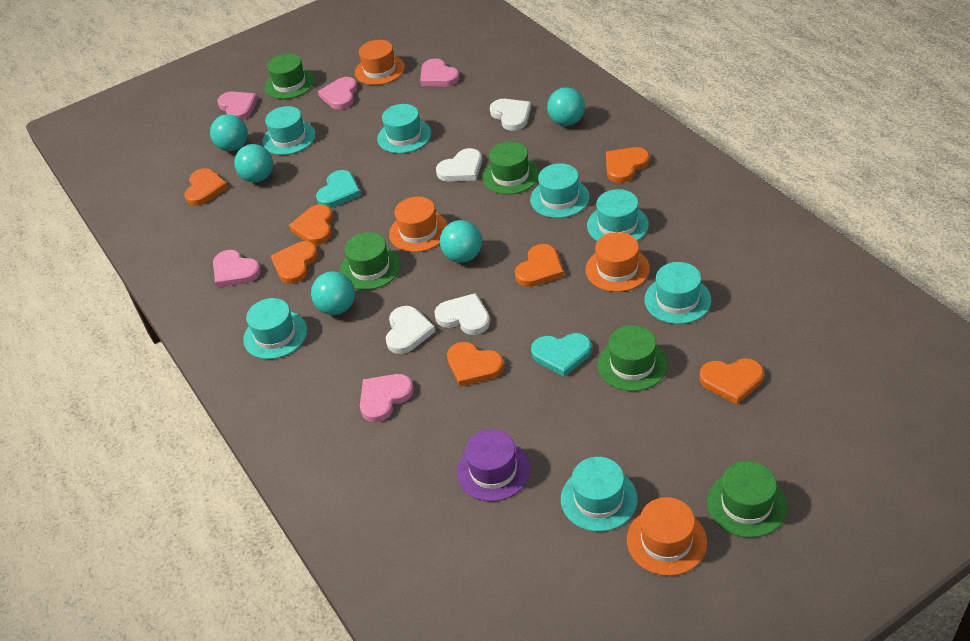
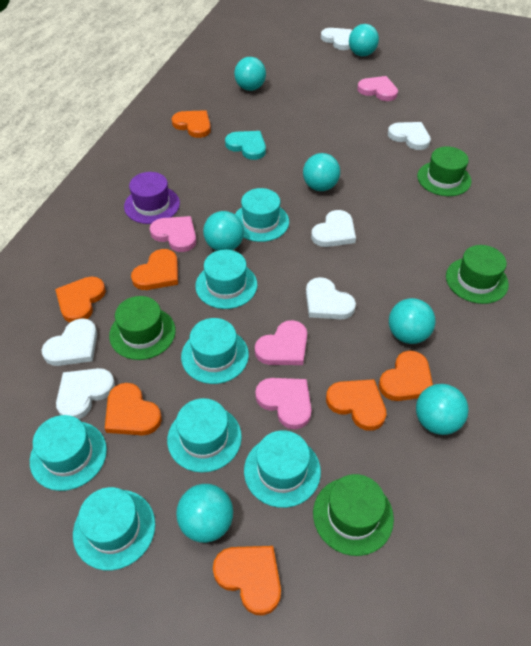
green hat: 5 -> 4
orange hat: 4 -> 0
pink heart: 5 -> 4
turquoise ball: 5 -> 7
turquoise heart: 2 -> 1
white heart: 4 -> 6

